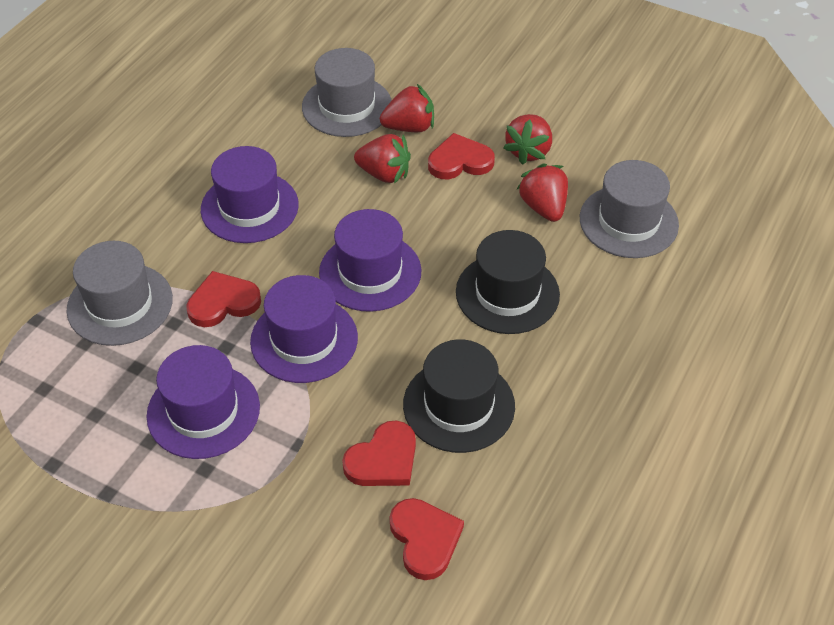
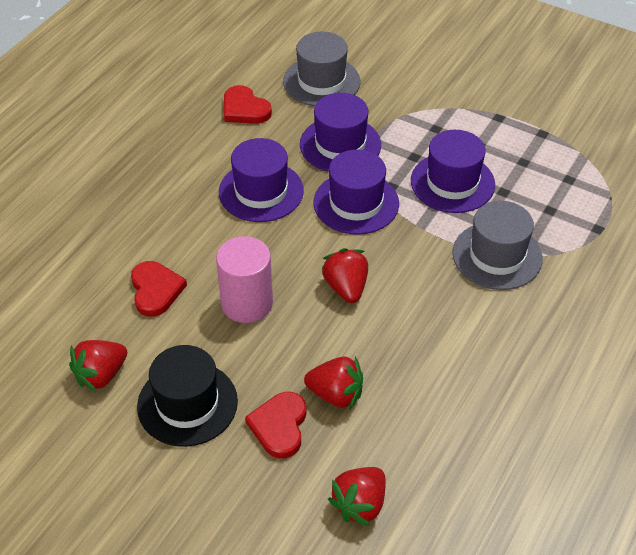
black hat: 2 -> 1
grey hat: 3 -> 2
pink cylinder: 0 -> 1
red heart: 4 -> 3

